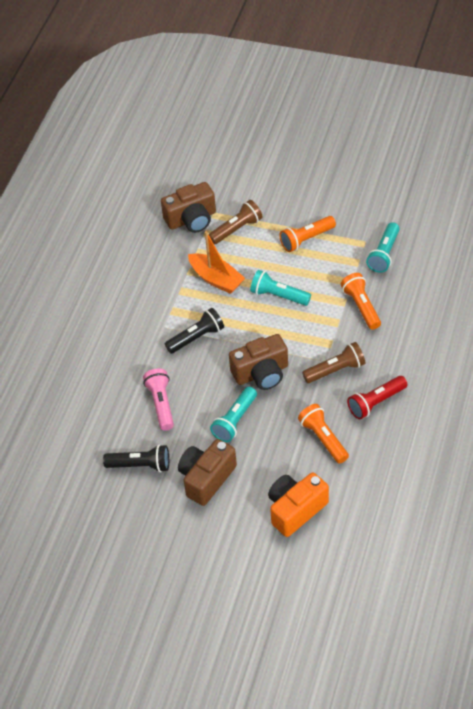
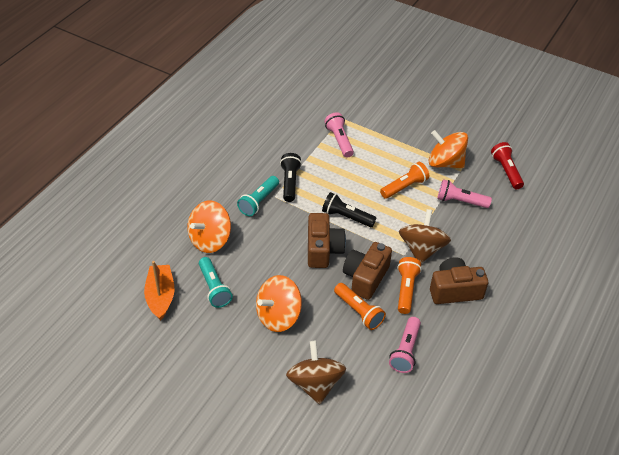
brown flashlight: 2 -> 0
brown spinning top: 0 -> 2
orange camera: 1 -> 0
orange spinning top: 0 -> 3
pink flashlight: 1 -> 3
turquoise flashlight: 3 -> 2

